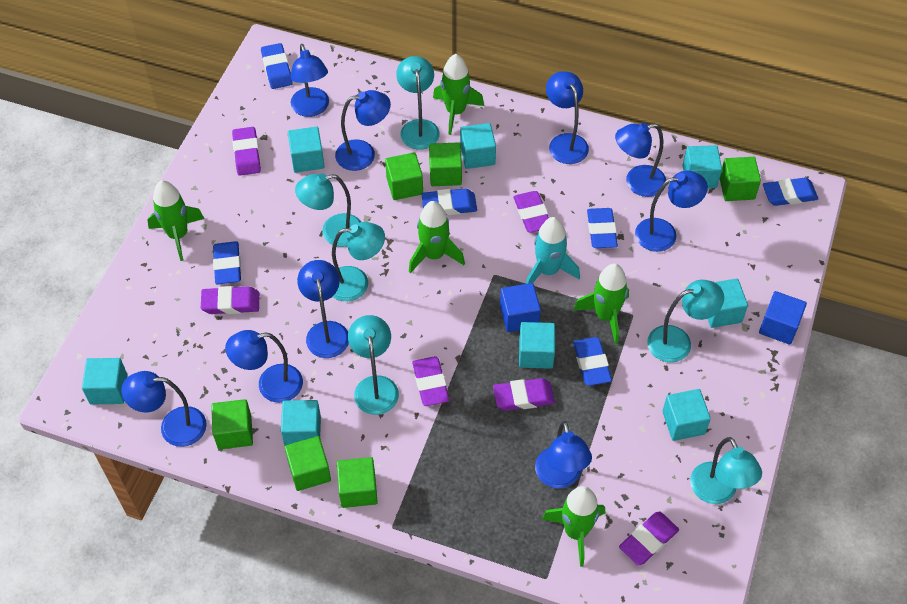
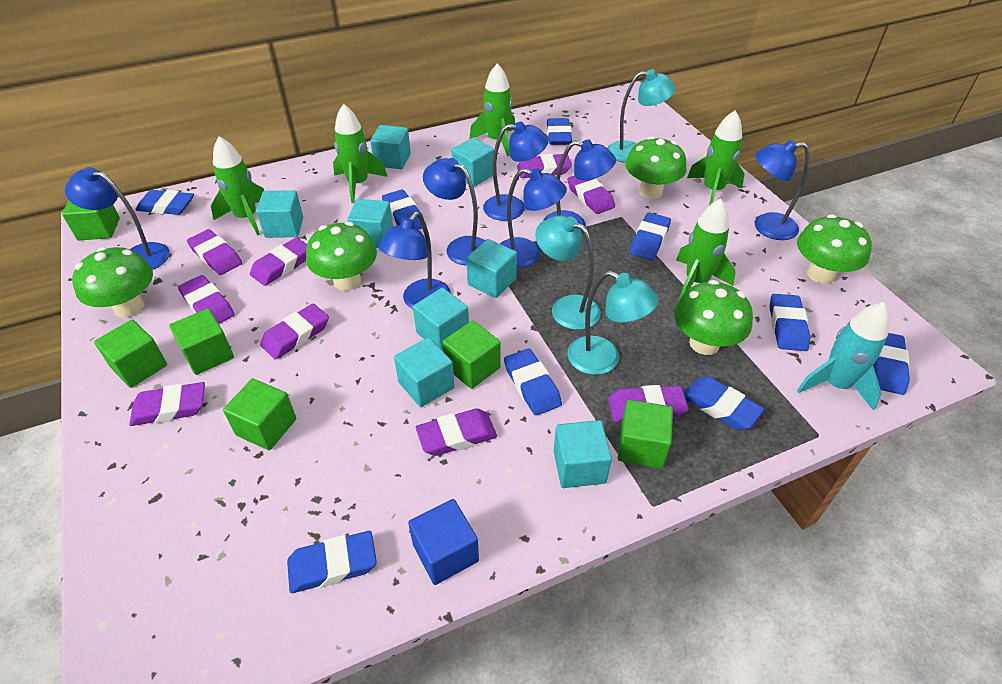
blue cube: 2 -> 1
blue eraser: 6 -> 9
blue lamp: 9 -> 7
green mushroom: 0 -> 5
purple eraser: 6 -> 9
turquoise lamp: 6 -> 3

